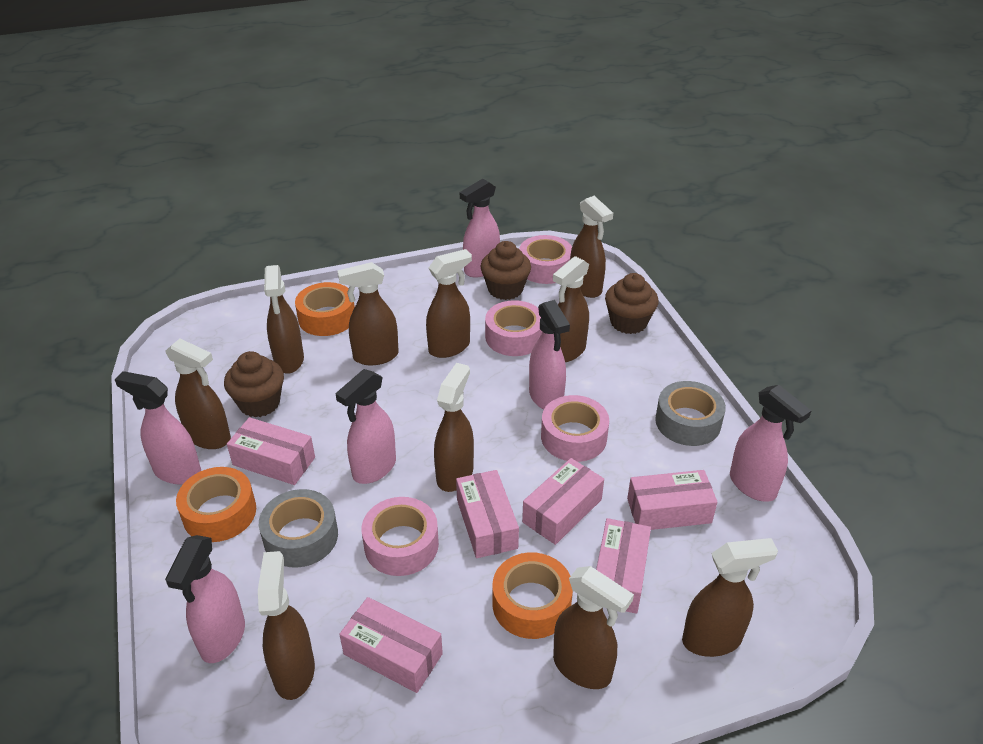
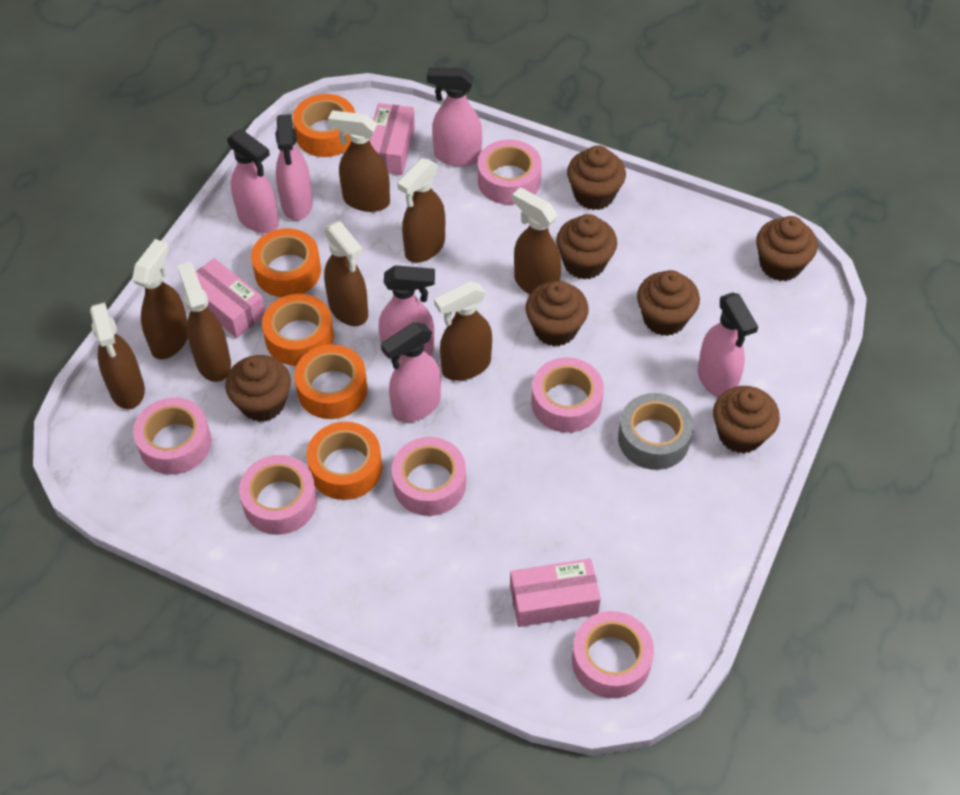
brown cupcake: 3 -> 7
brown spray bottle: 10 -> 8
grey tape: 2 -> 1
orange tape: 3 -> 5
pink box: 6 -> 3
pink tape: 4 -> 6

